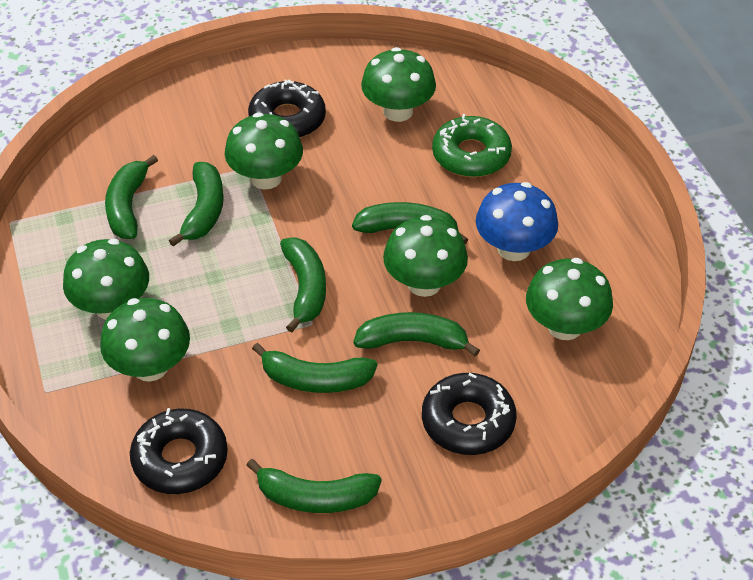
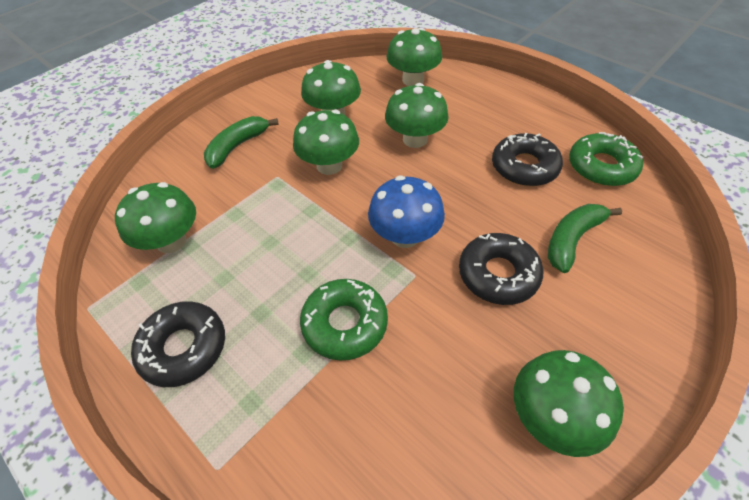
green banana: 7 -> 2
green donut: 1 -> 2

